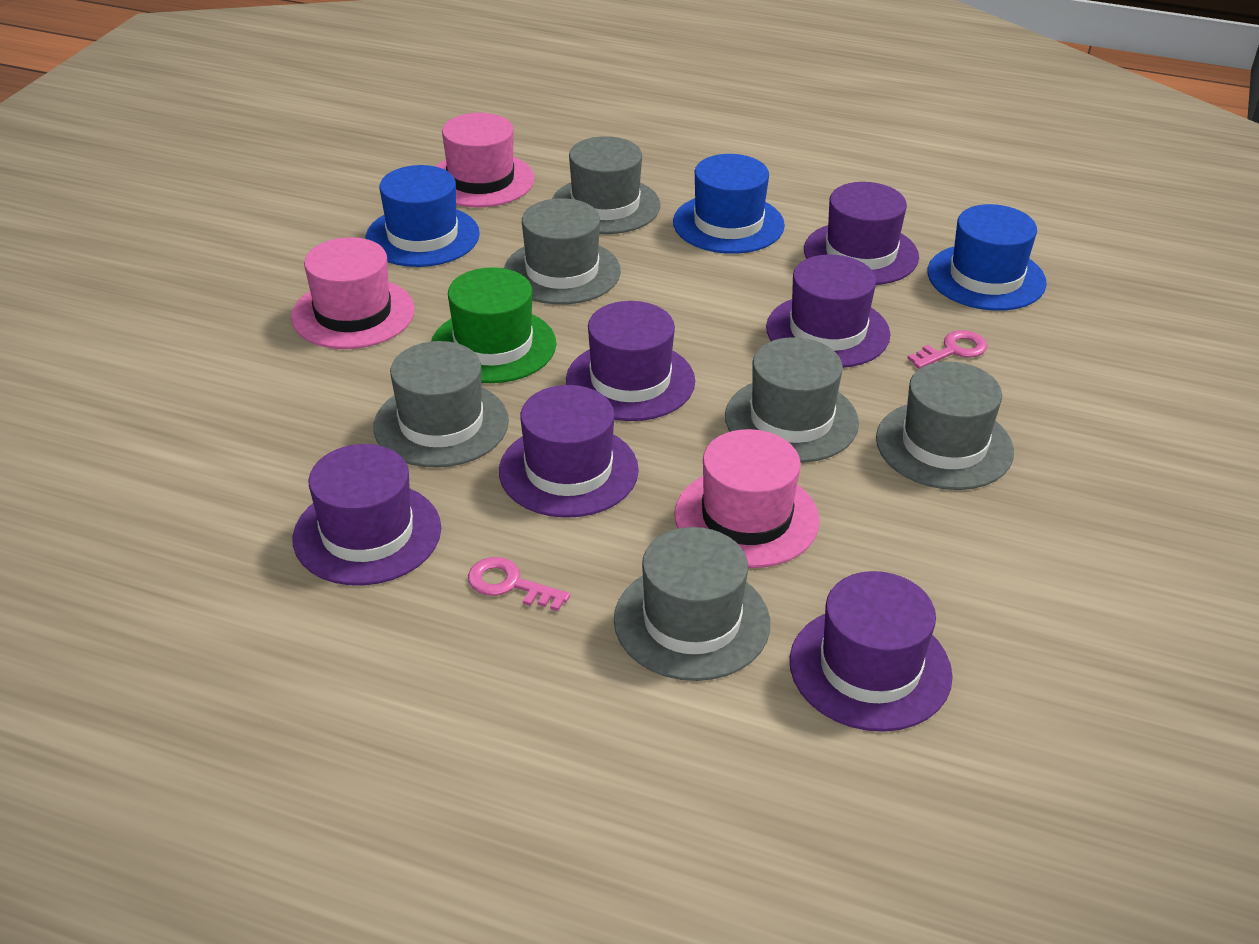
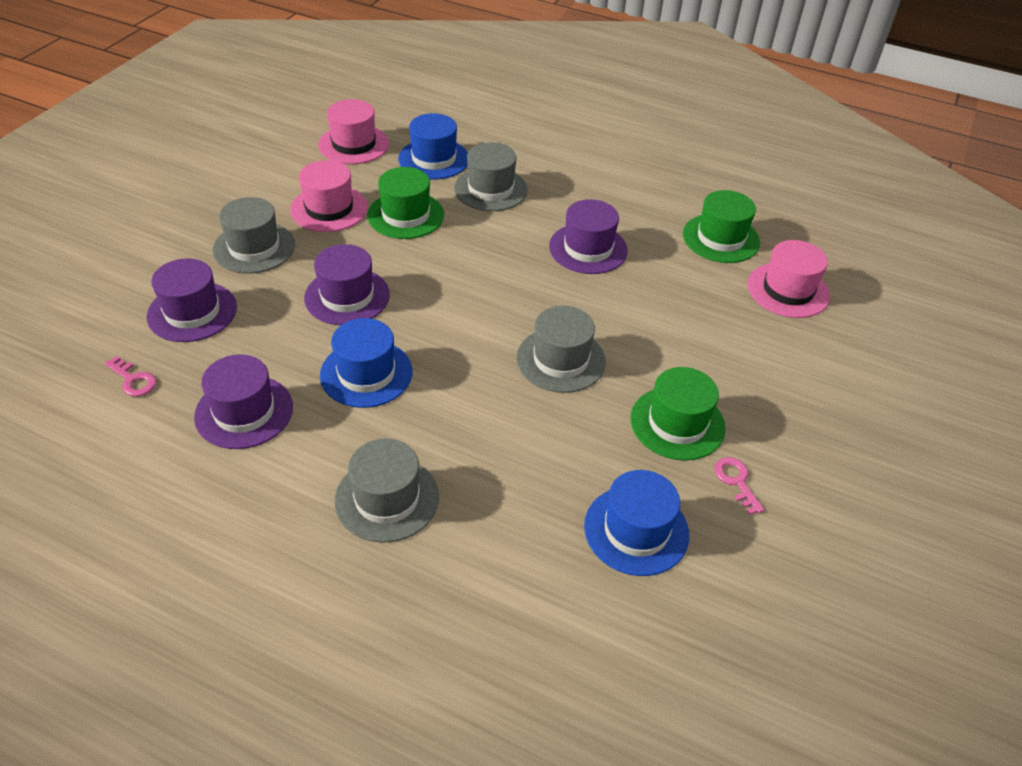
green hat: 1 -> 3
grey hat: 6 -> 4
purple hat: 6 -> 4

